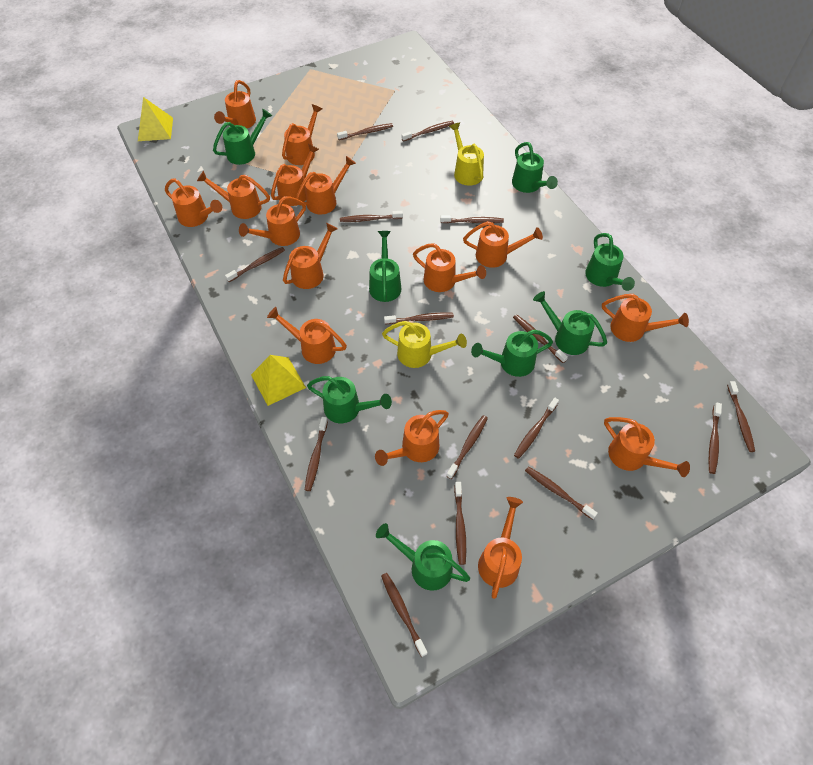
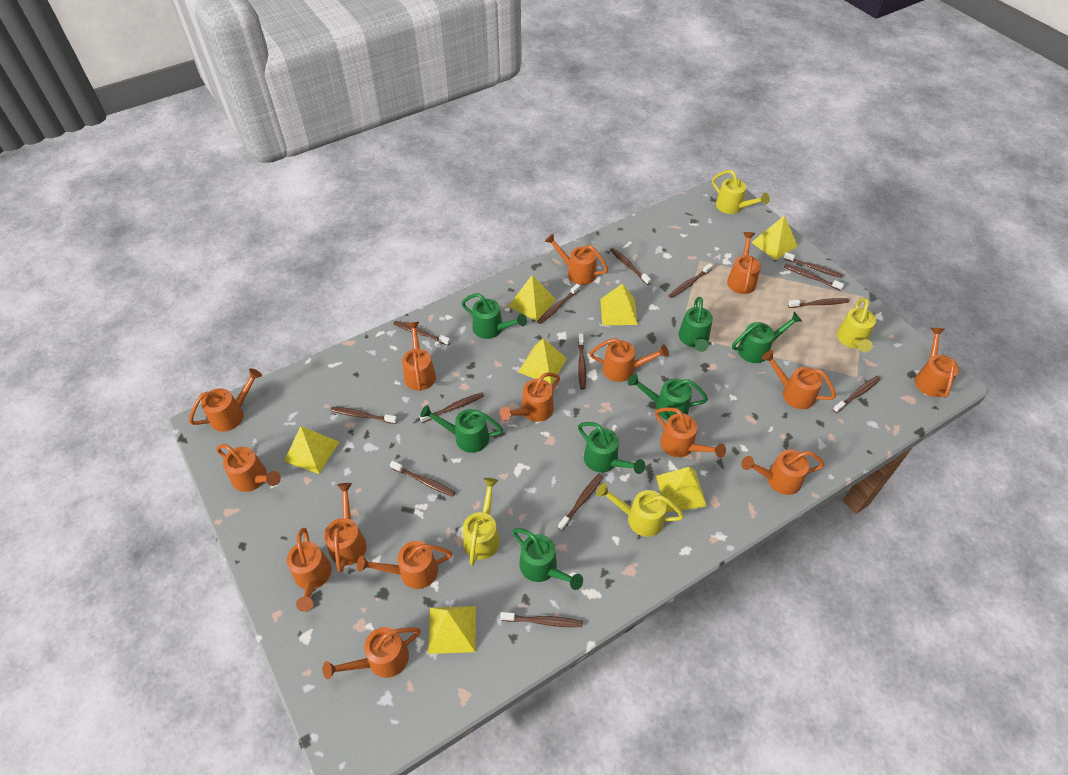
brown toothbrush: 15 -> 14
green watering can: 8 -> 7
yellow pyramid: 2 -> 7
yellow watering can: 2 -> 4

